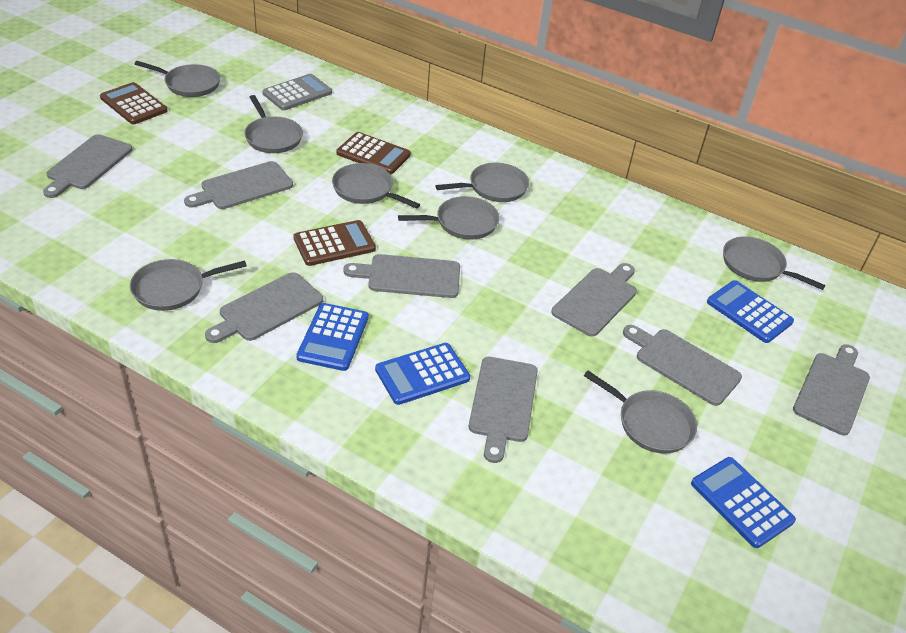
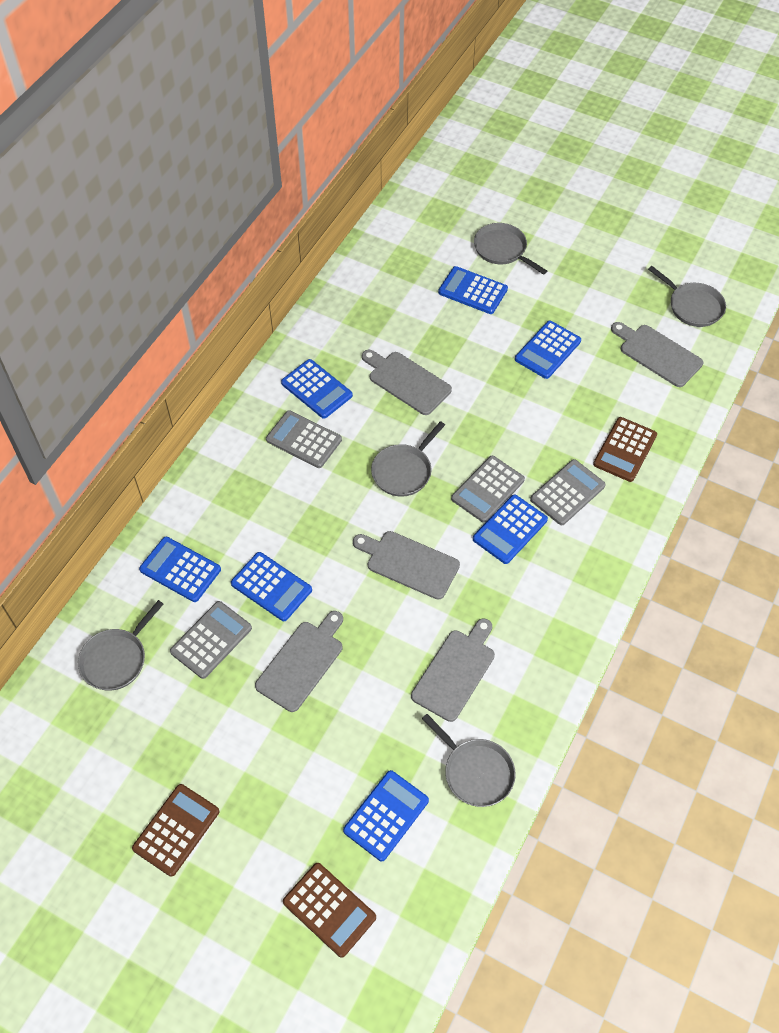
blue calculator: 4 -> 7
grey calculator: 1 -> 4
grey cutting board: 8 -> 5
grey pan: 8 -> 5

